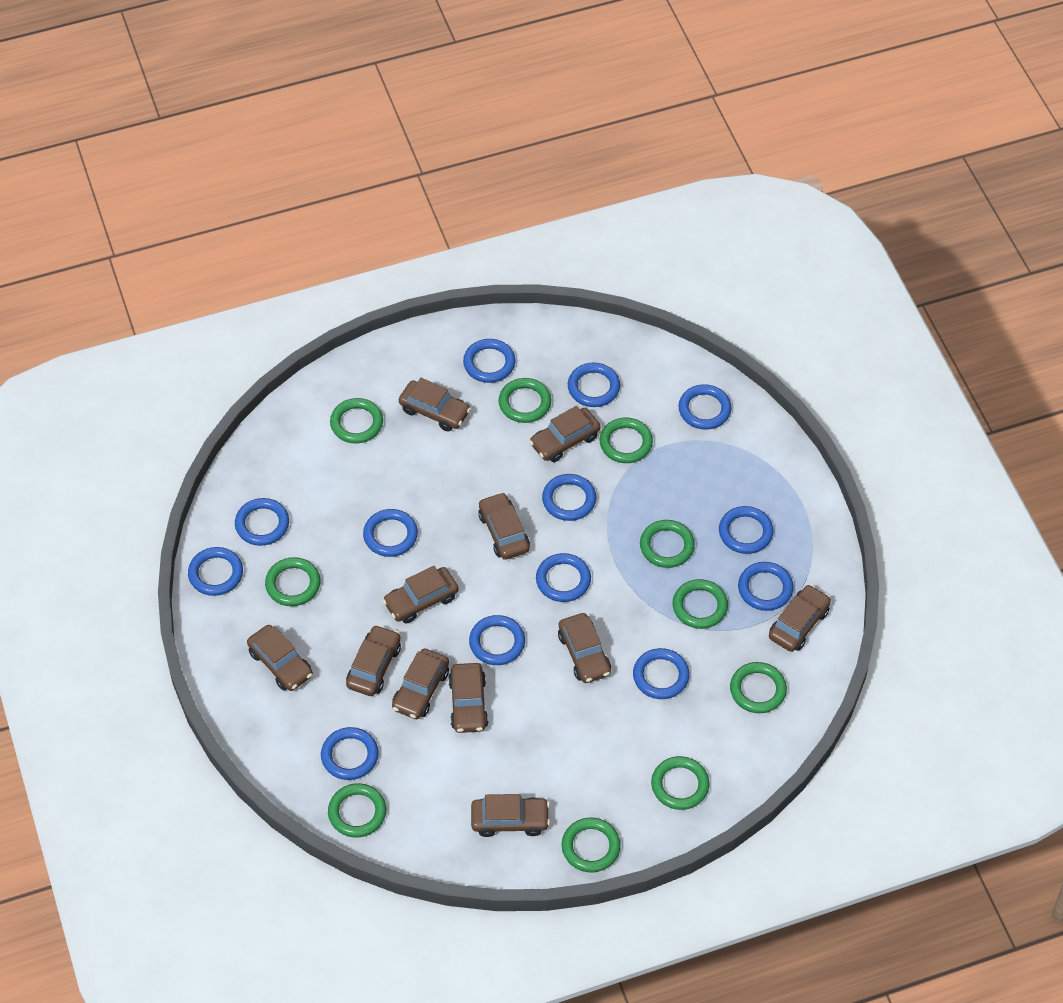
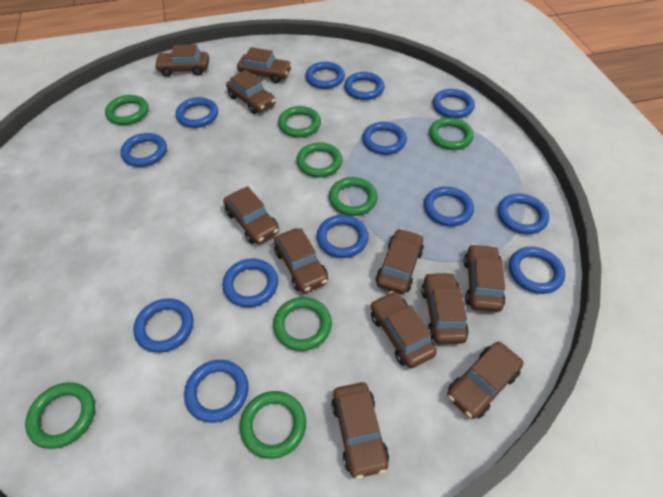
green ring: 10 -> 8

